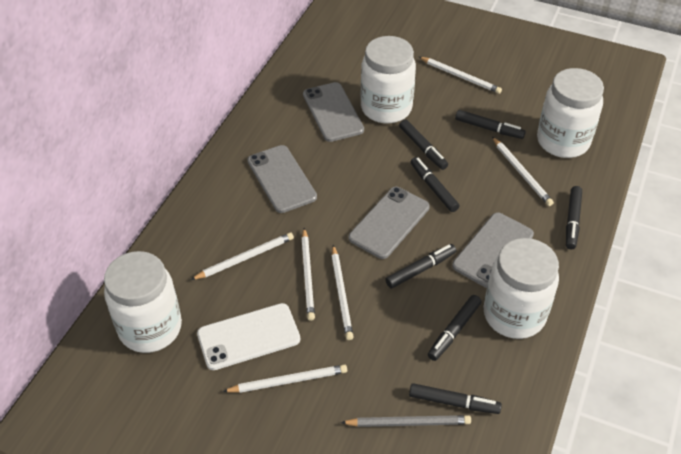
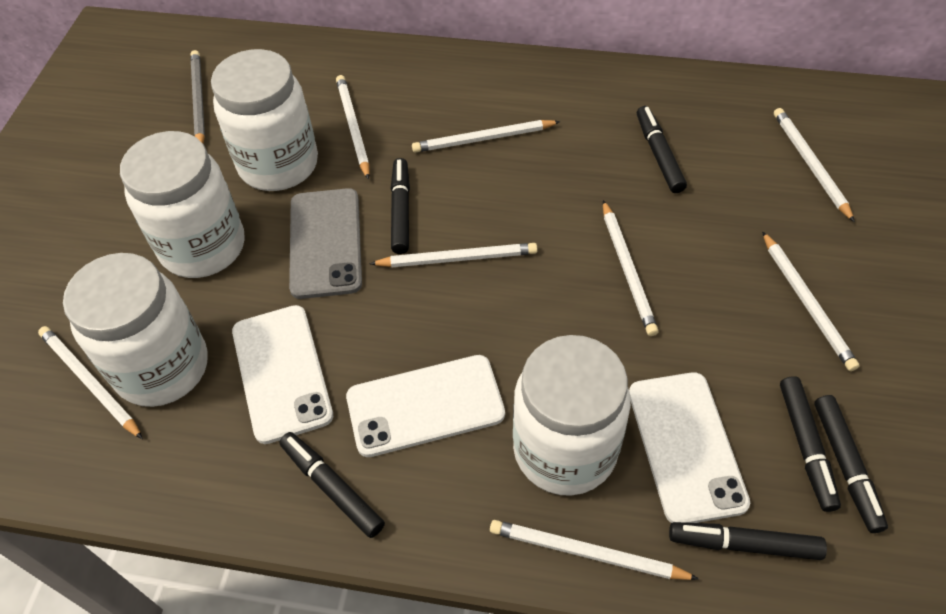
black marker: 7 -> 6
grey phone: 4 -> 1
white pencil: 6 -> 8
white phone: 1 -> 3

